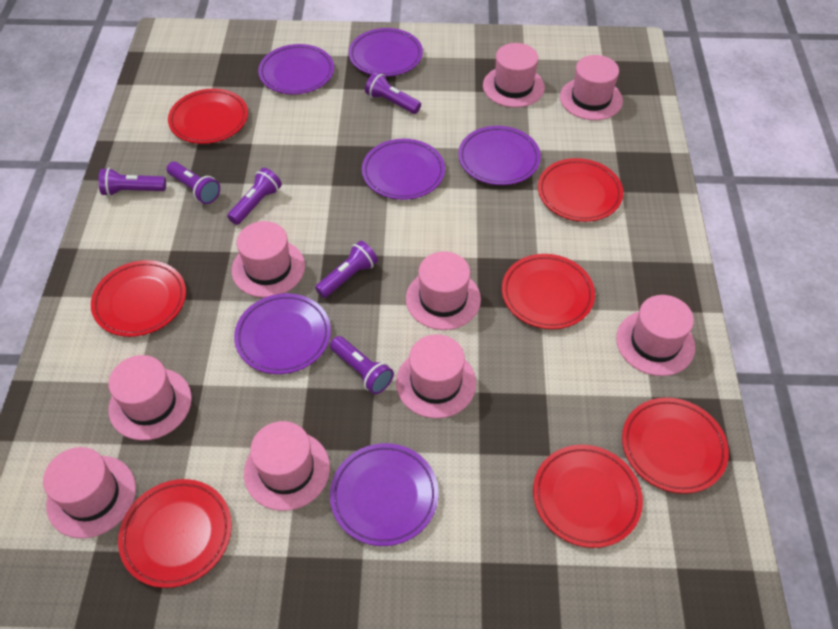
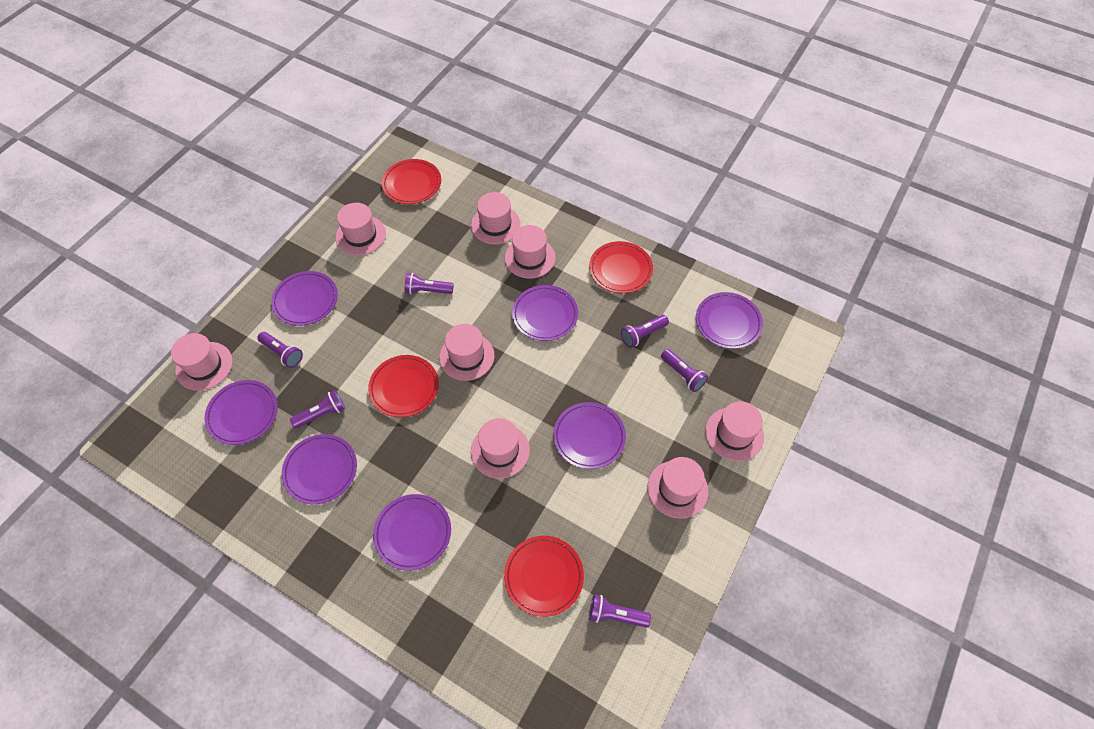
pink hat: 9 -> 8
purple plate: 6 -> 7
red plate: 7 -> 4

